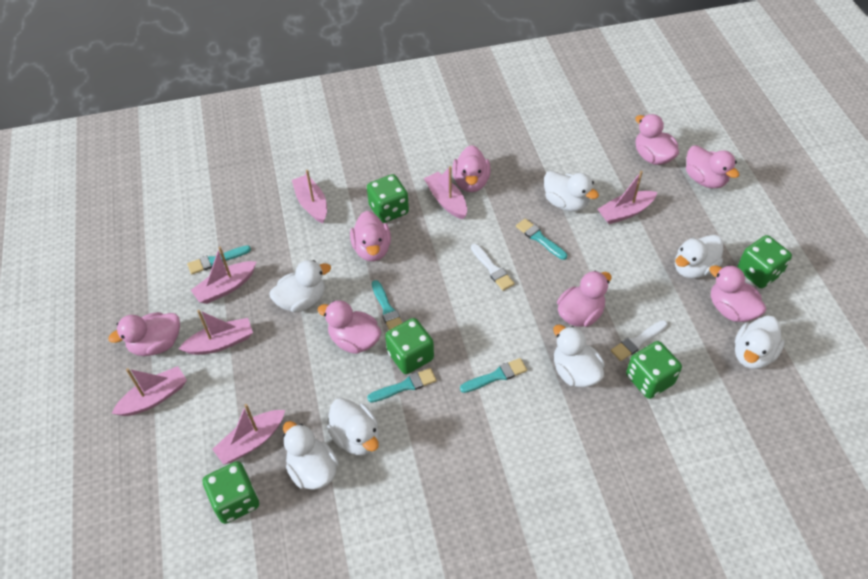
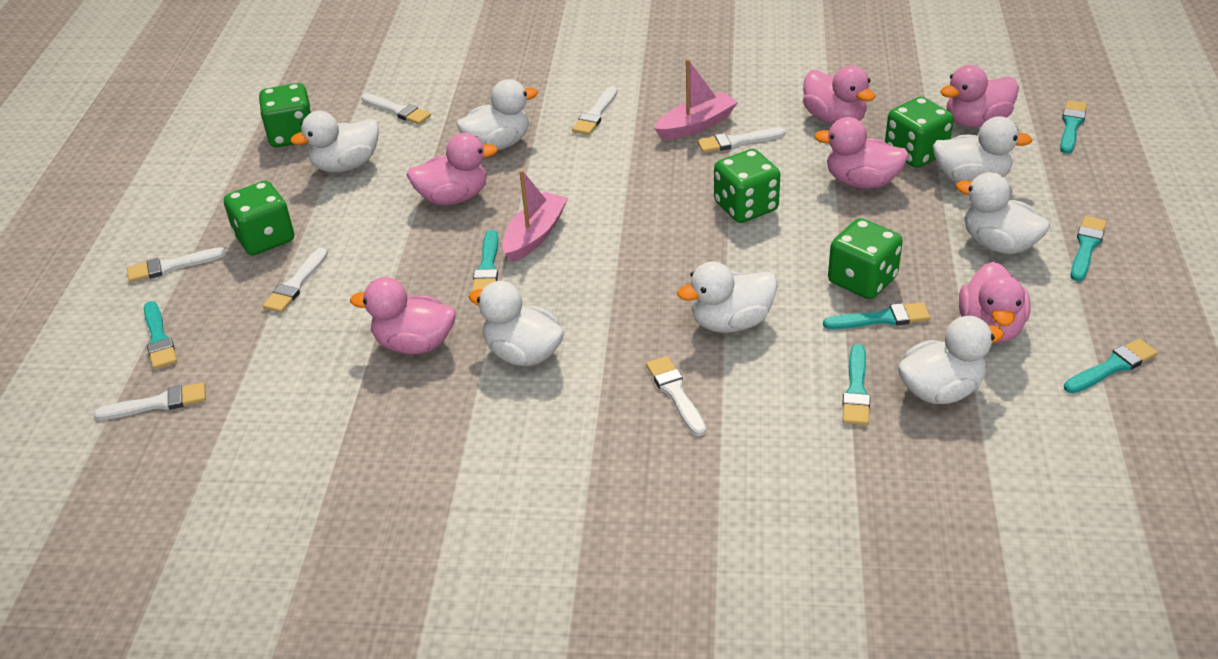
pink boat: 7 -> 2
pink duck: 8 -> 6
turquoise brush: 5 -> 7
white brush: 2 -> 7

